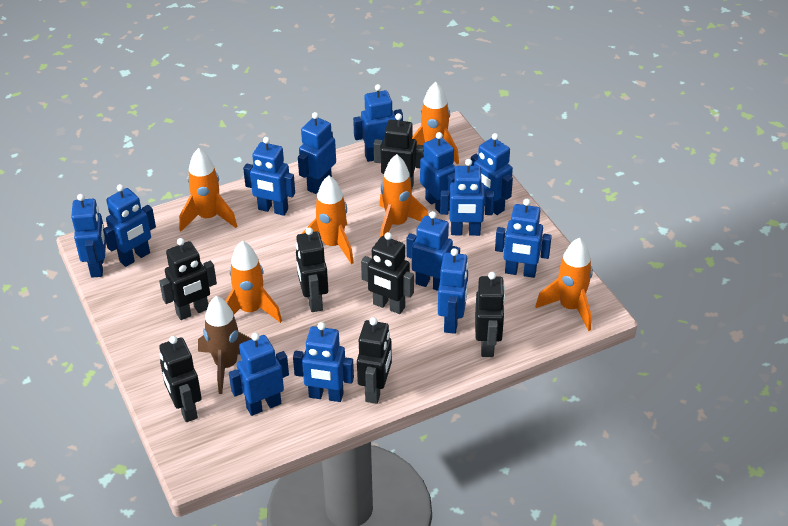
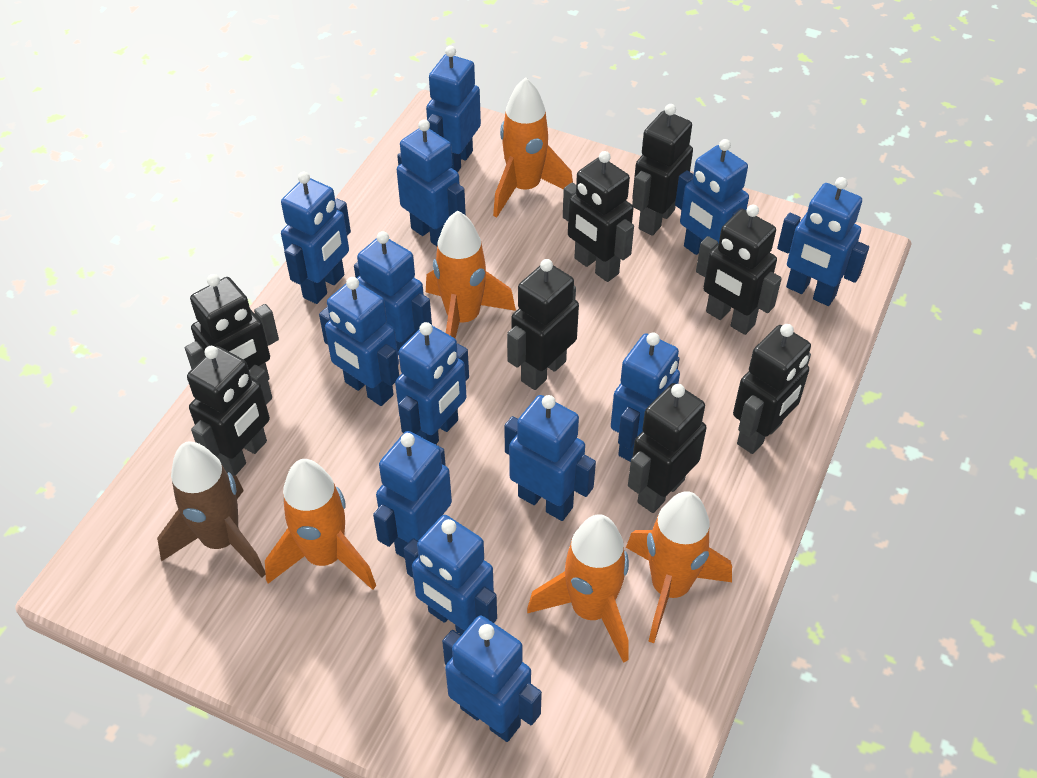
black robot: 7 -> 8
orange rocket: 6 -> 5

